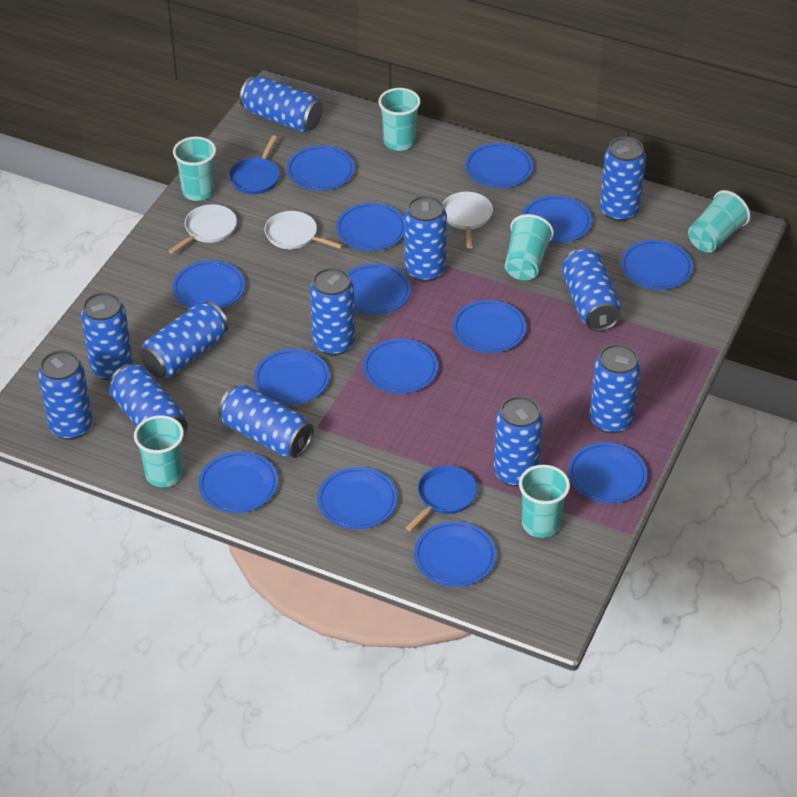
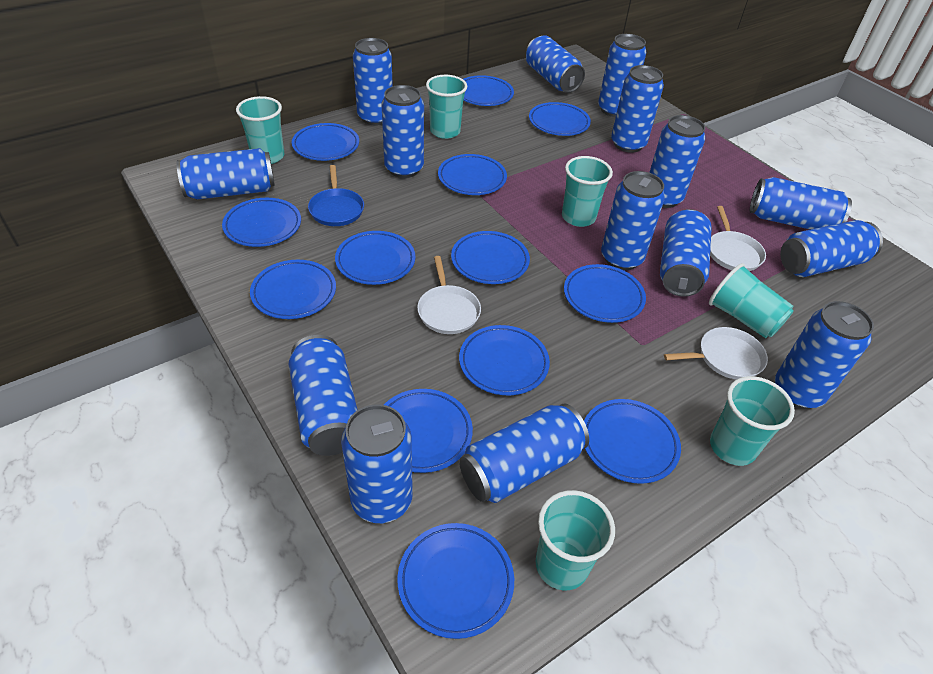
blue can: 12 -> 15
blue pan: 2 -> 1
blue plate: 14 -> 13

